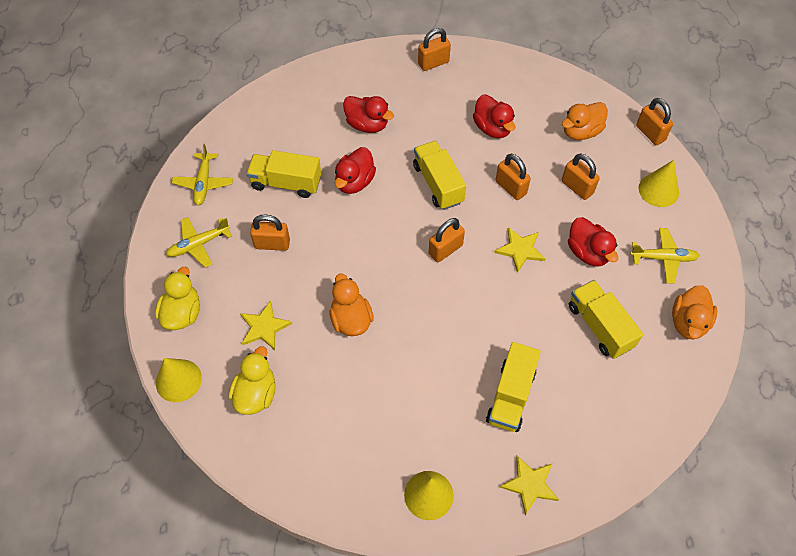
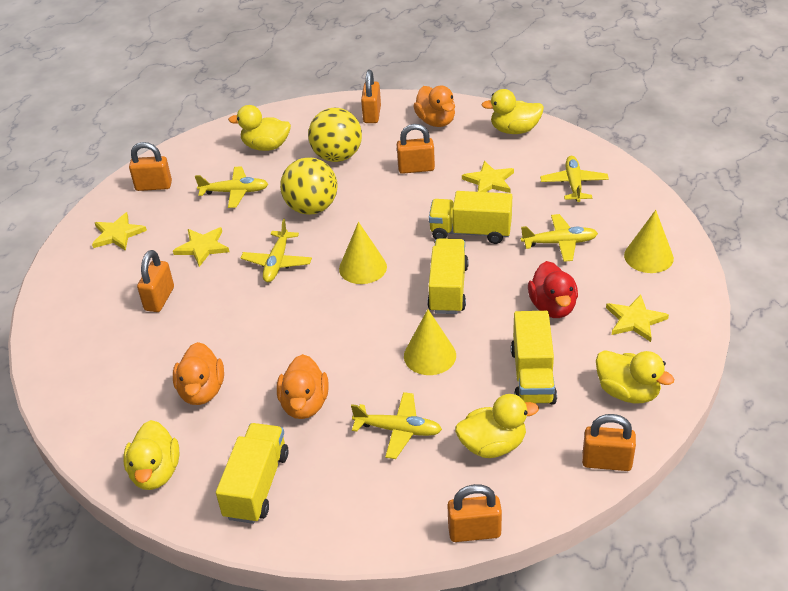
red duck: 4 -> 1
yellow ball: 0 -> 2
yellow duck: 2 -> 5
yellow plane: 3 -> 5
yellow star: 3 -> 4

